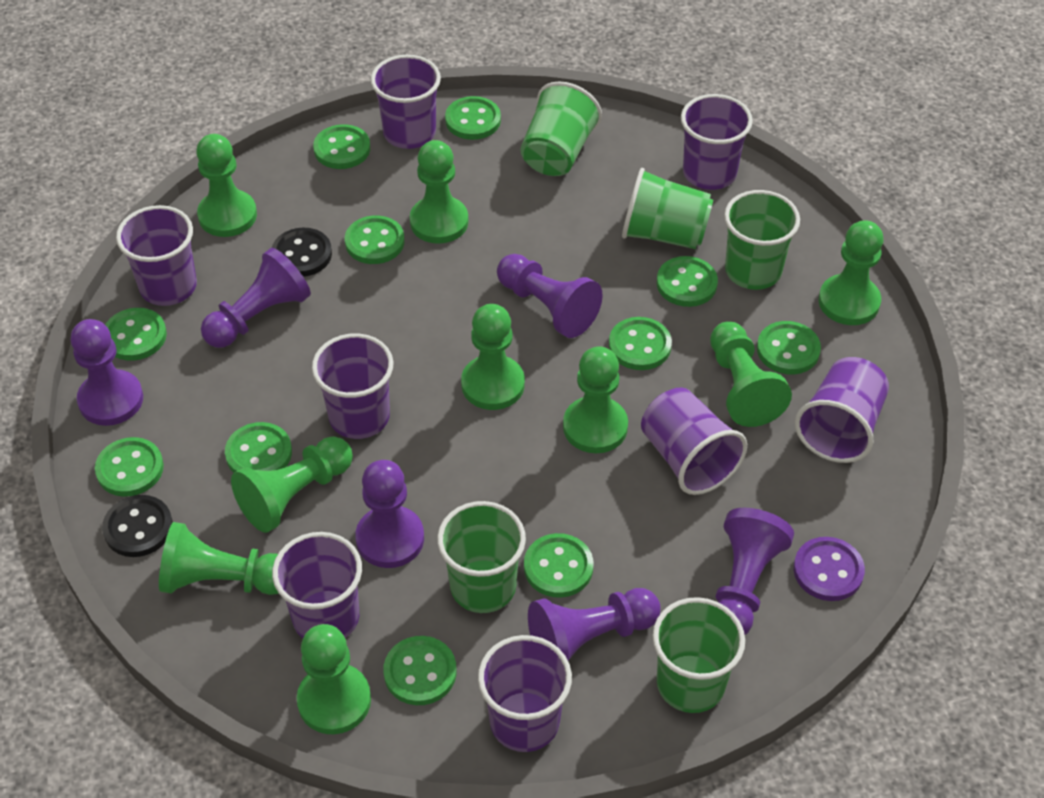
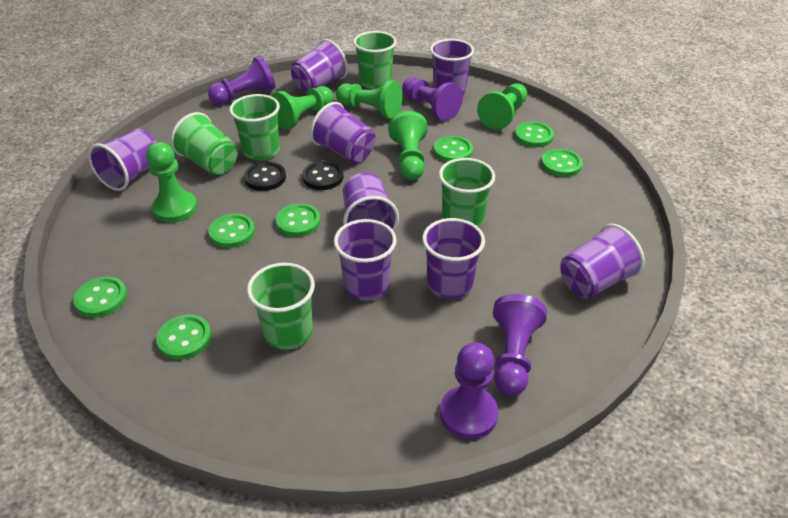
green button: 11 -> 7
green pawn: 9 -> 5
purple button: 1 -> 0
purple pawn: 6 -> 4

